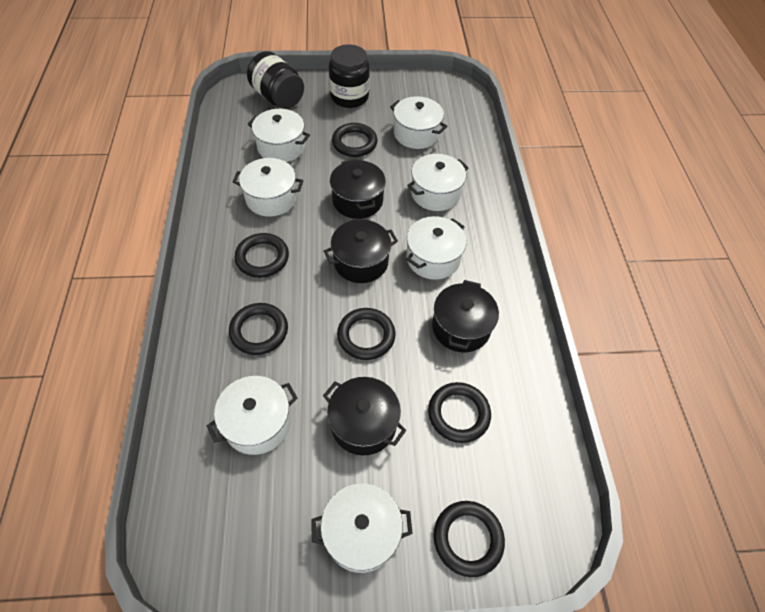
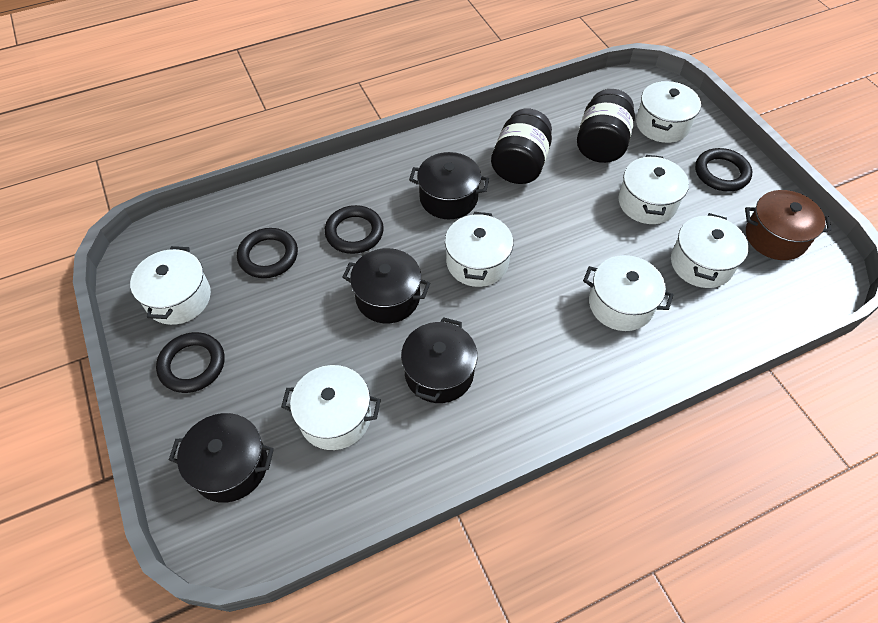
black ring: 6 -> 4
brown pot: 0 -> 1

